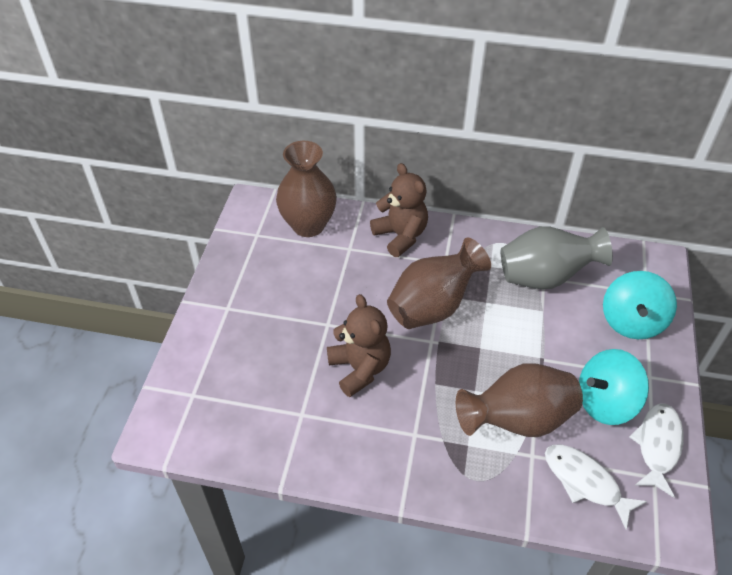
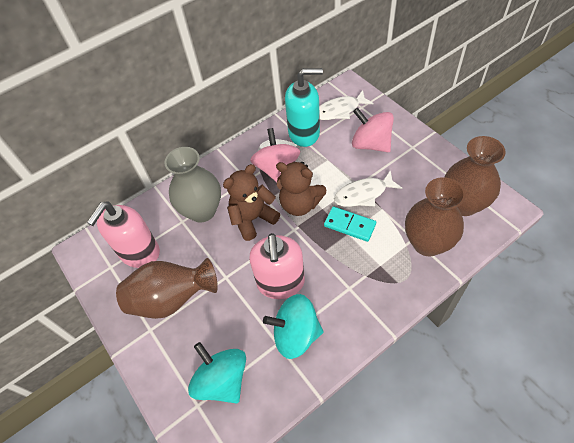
pink soap dispenser: 0 -> 2
pink spinning top: 0 -> 2
turquoise domino: 0 -> 1
turquoise soap dispenser: 0 -> 1

